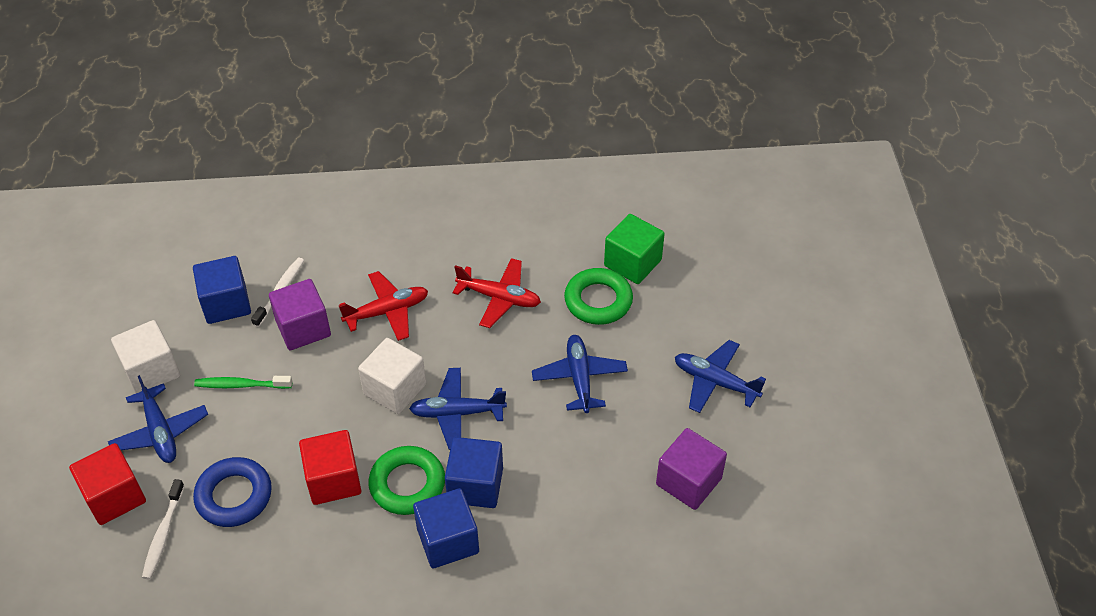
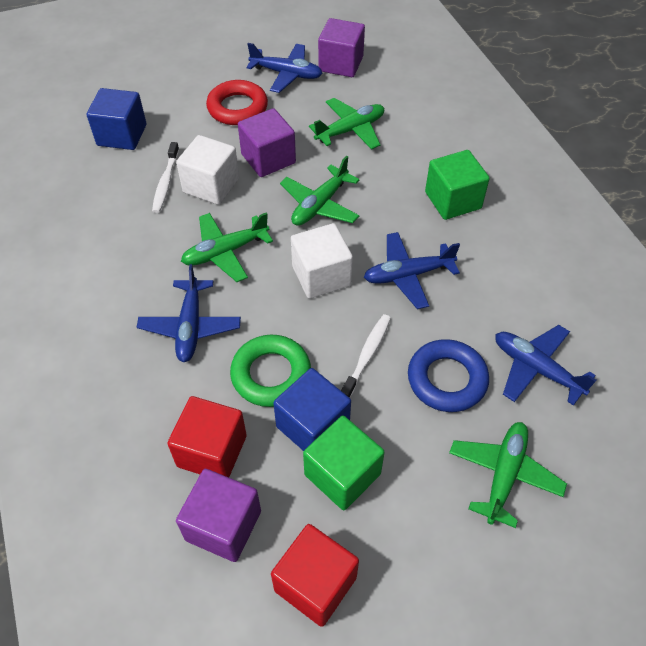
blue cube: 3 -> 2
green cube: 1 -> 2
green plane: 0 -> 4
green ring: 2 -> 1
green toothbrush: 1 -> 0
purple cube: 2 -> 3
red plane: 2 -> 0
red ring: 0 -> 1

